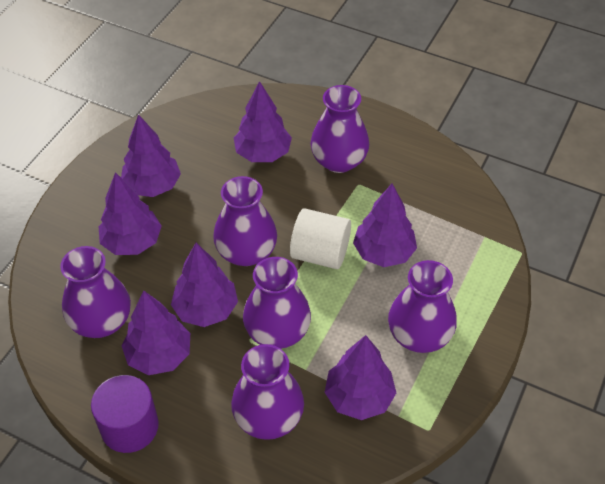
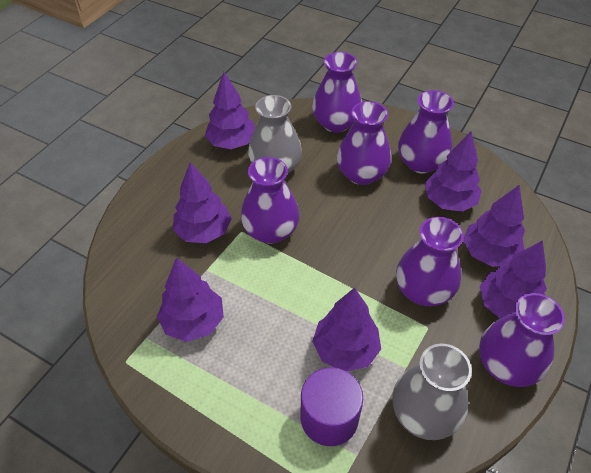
grey vase: 0 -> 2
white cylinder: 1 -> 0

